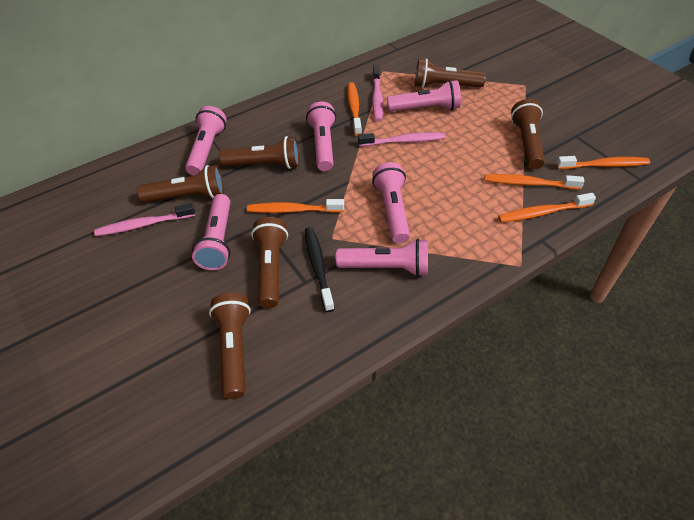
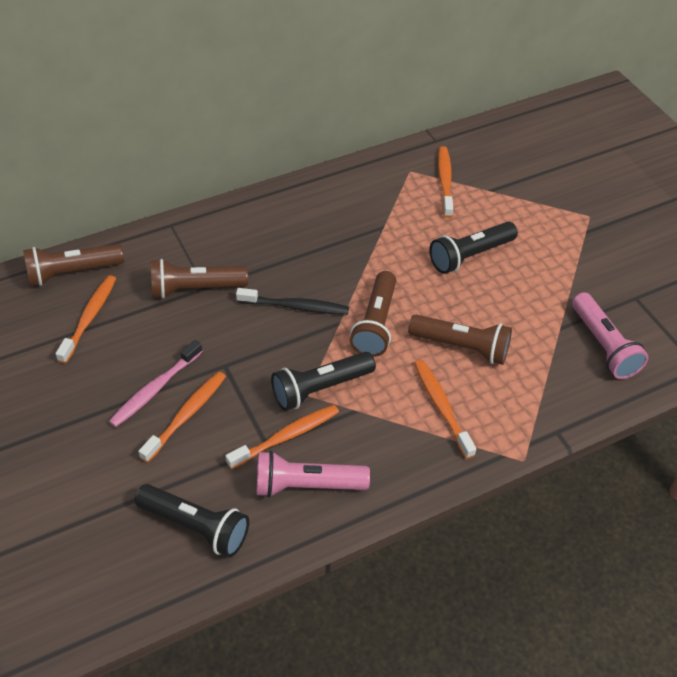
black flashlight: 0 -> 3
brown flashlight: 6 -> 4
pink flashlight: 6 -> 2
pink toothbrush: 3 -> 1

